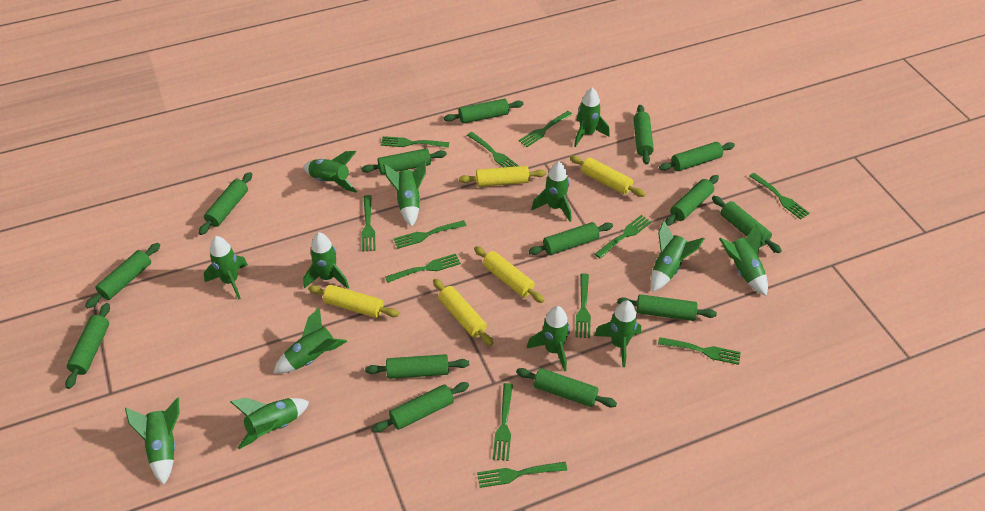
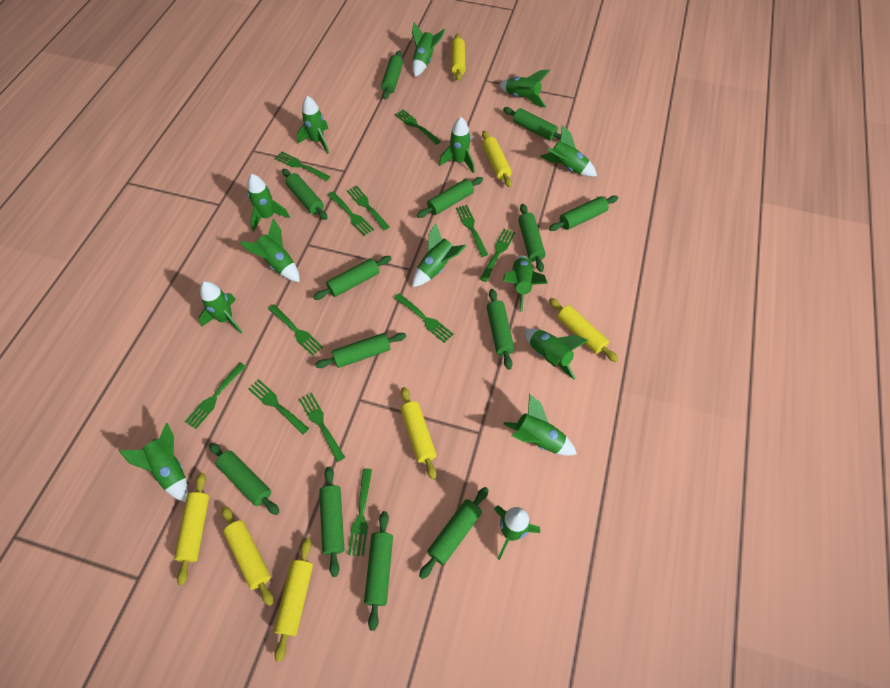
green rocket: 13 -> 14
green rolling pin: 14 -> 13
yellow rolling pin: 5 -> 7

